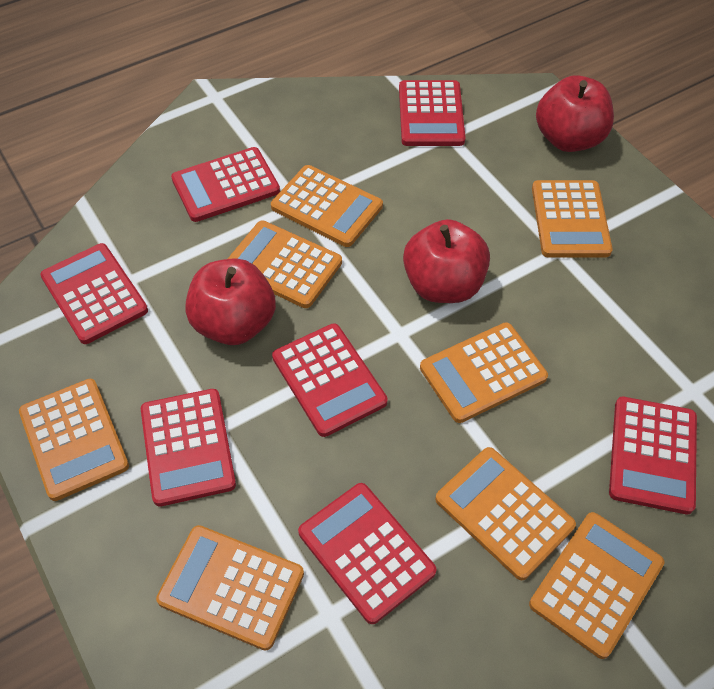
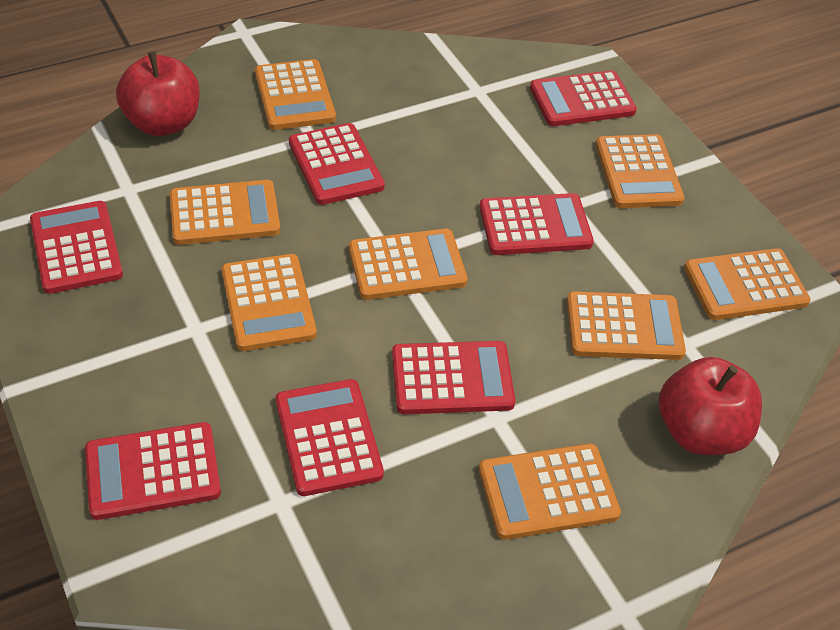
red apple: 3 -> 2

